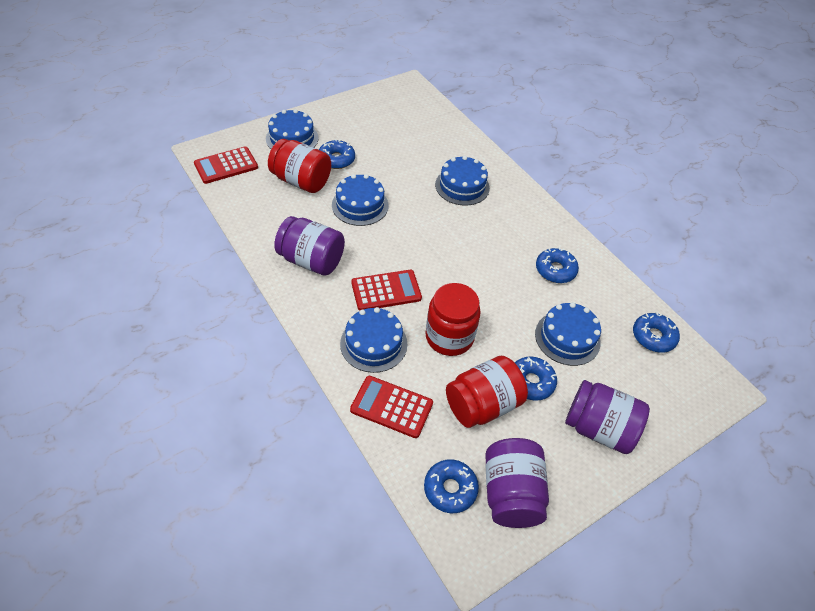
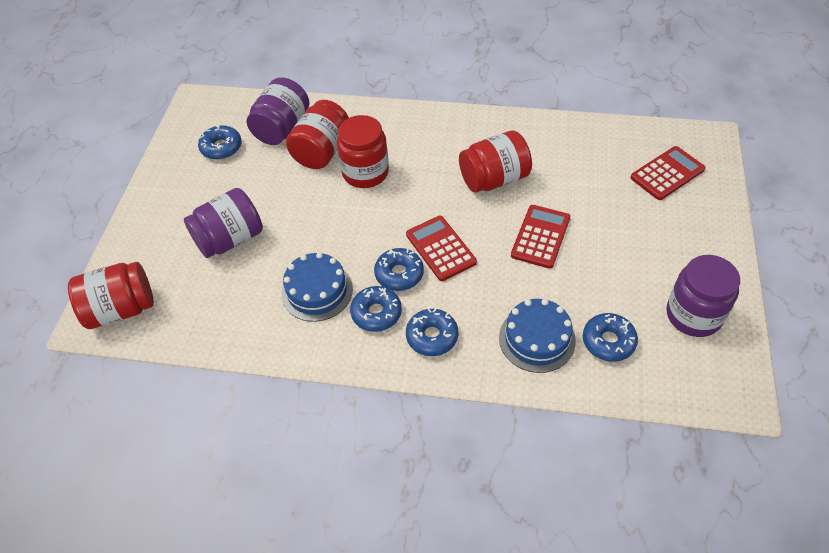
blue cake: 5 -> 2
red jar: 3 -> 4

